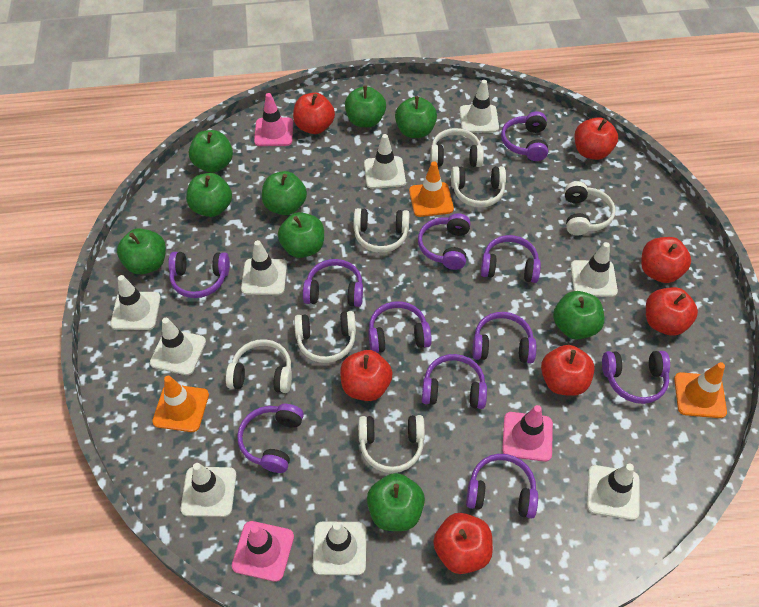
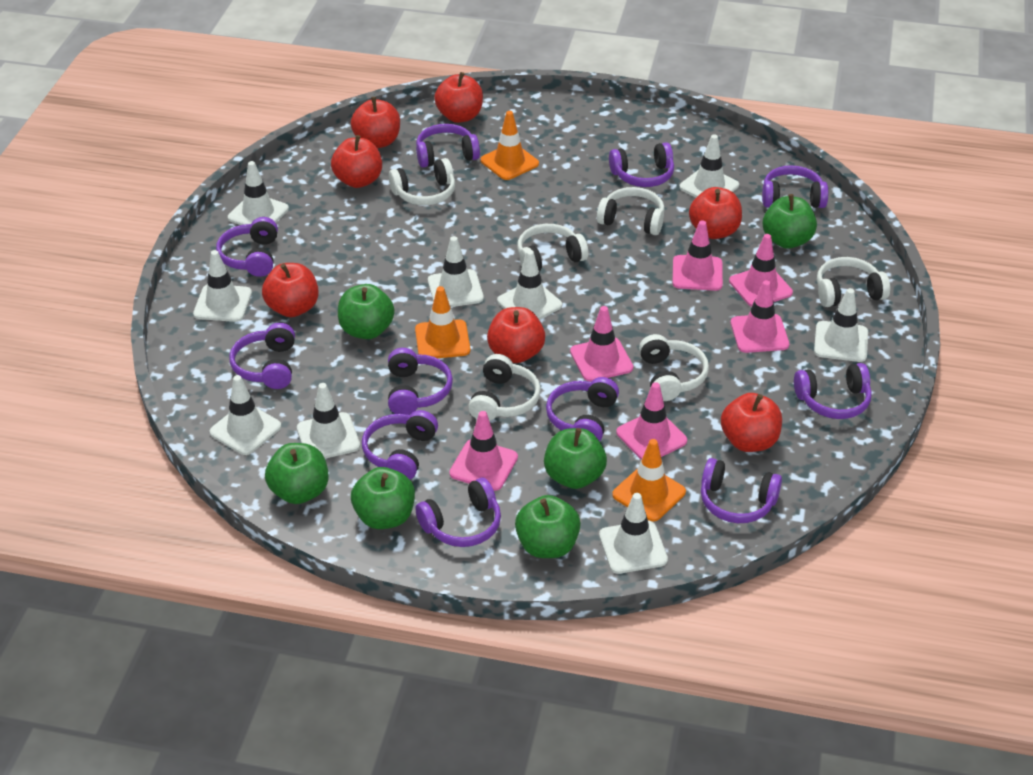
green apple: 9 -> 6
pink traffic cone: 3 -> 6
white headphones: 7 -> 6

